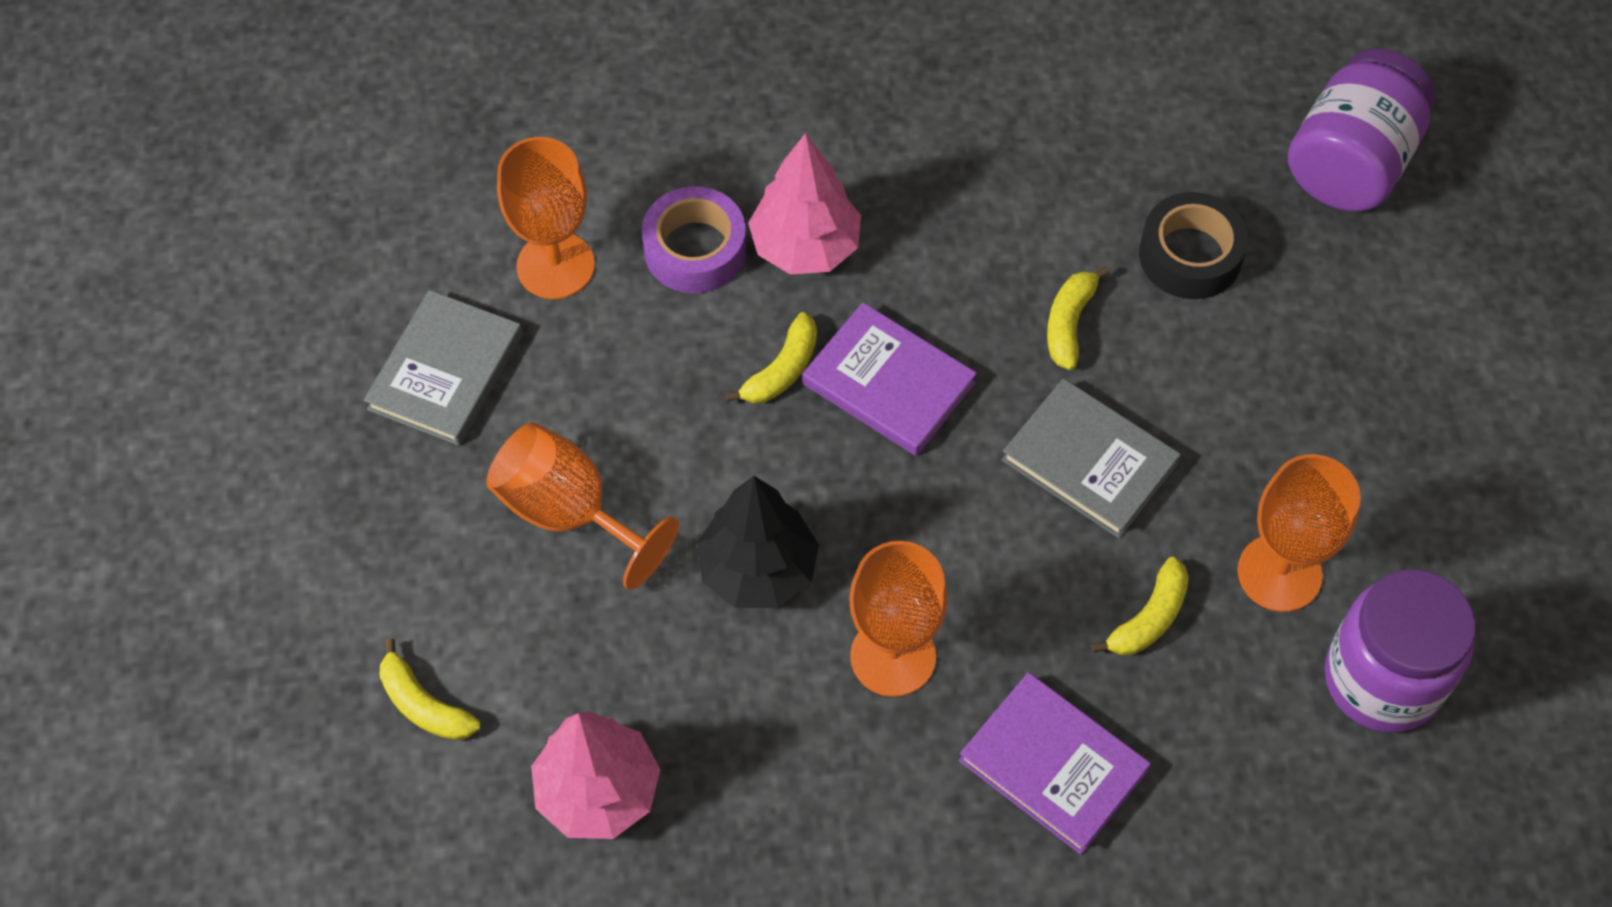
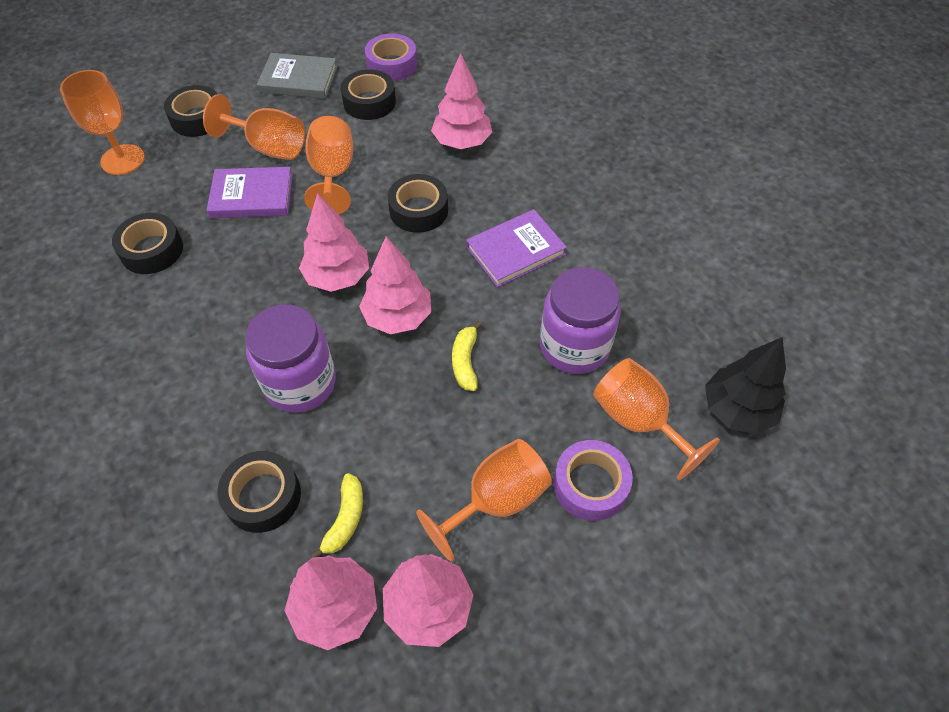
black tape: 1 -> 5
grey book: 2 -> 1
orange goblet: 4 -> 5
pink tree: 2 -> 5
purple tape: 1 -> 2
yellow banana: 4 -> 2

